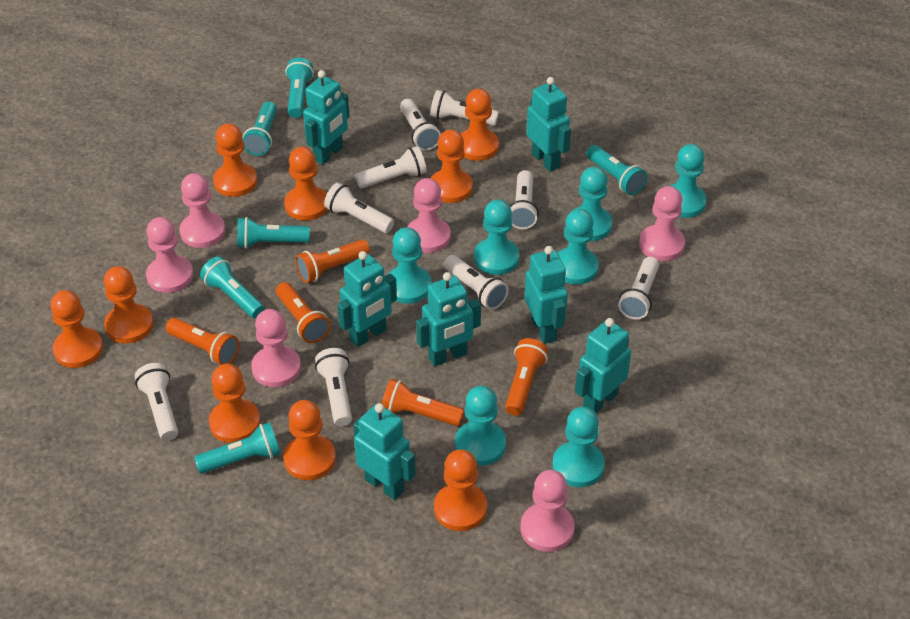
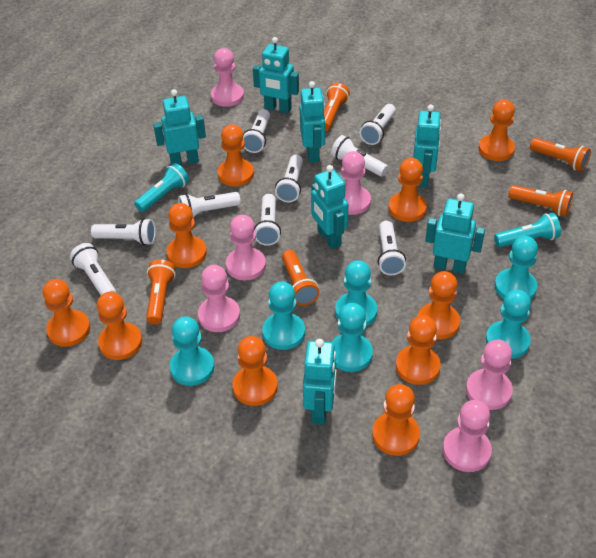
orange pawn: 9 -> 10
turquoise flashlight: 6 -> 2
turquoise pawn: 7 -> 6

